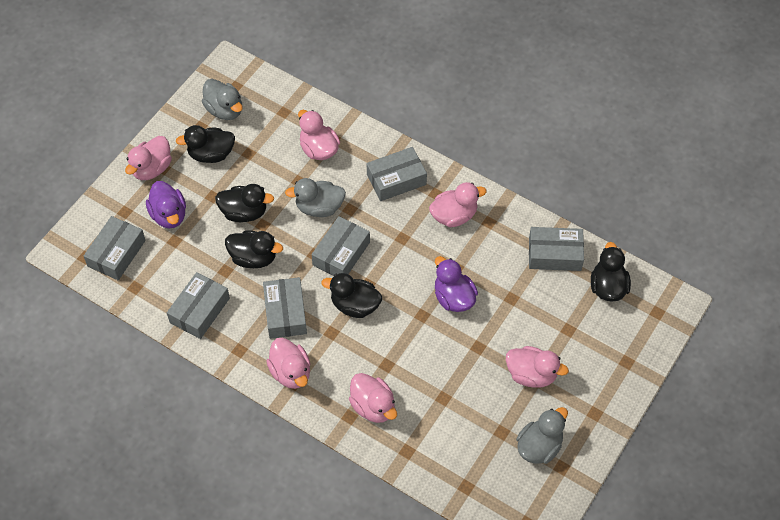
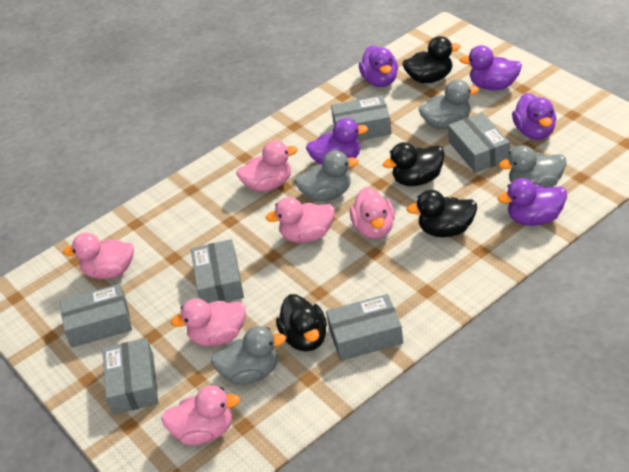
black duck: 5 -> 4
grey duck: 3 -> 4
purple duck: 2 -> 5

